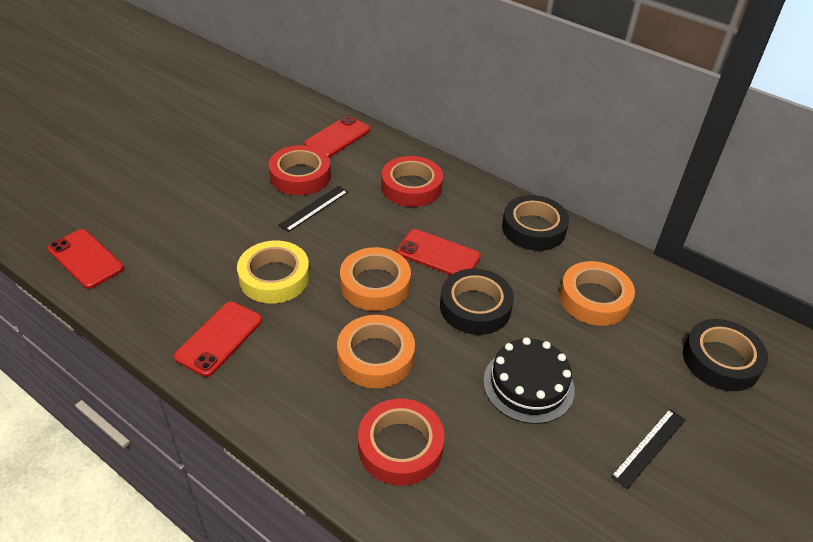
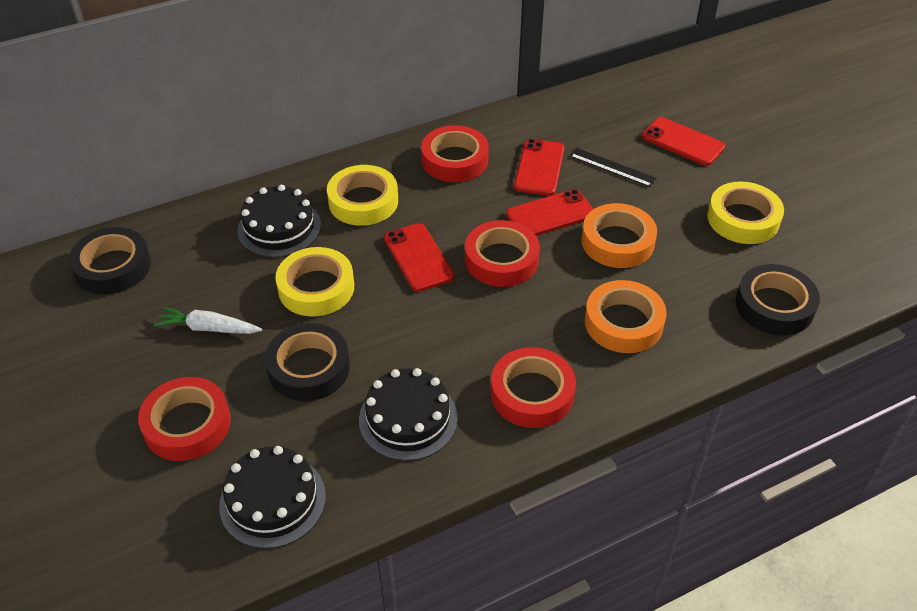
black cake: 1 -> 3
black ruler: 2 -> 1
orange tape: 3 -> 2
red tape: 3 -> 4
white carrot: 0 -> 1
yellow tape: 1 -> 3

